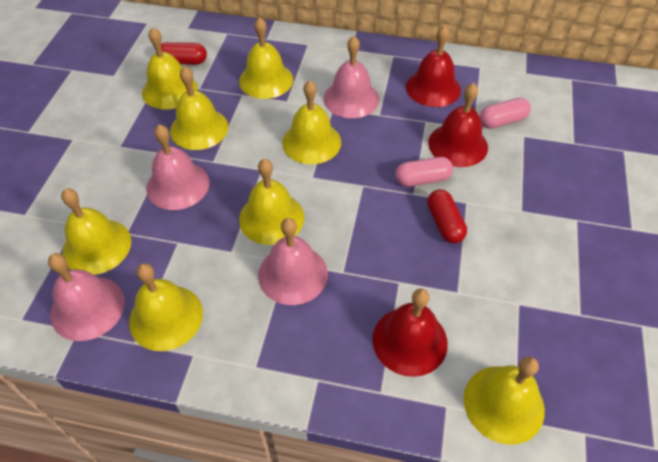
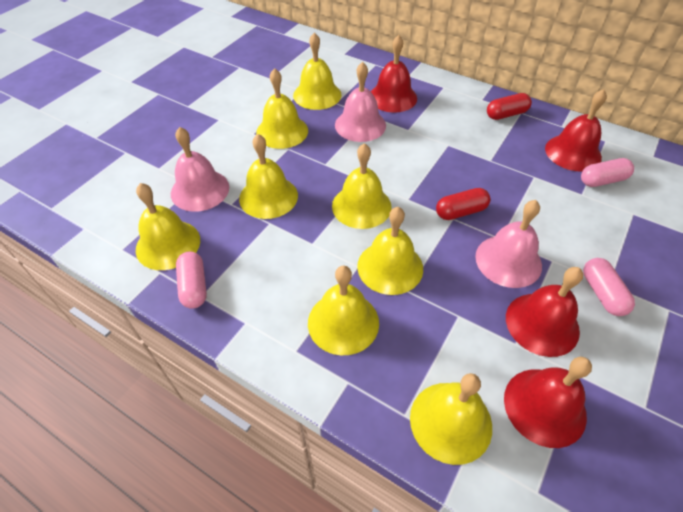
pink bell: 4 -> 3
pink capsule: 2 -> 3
red bell: 3 -> 4

